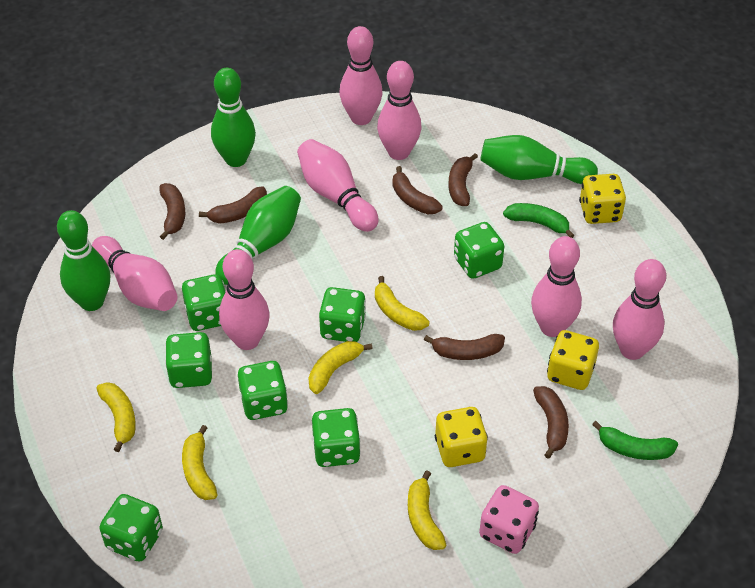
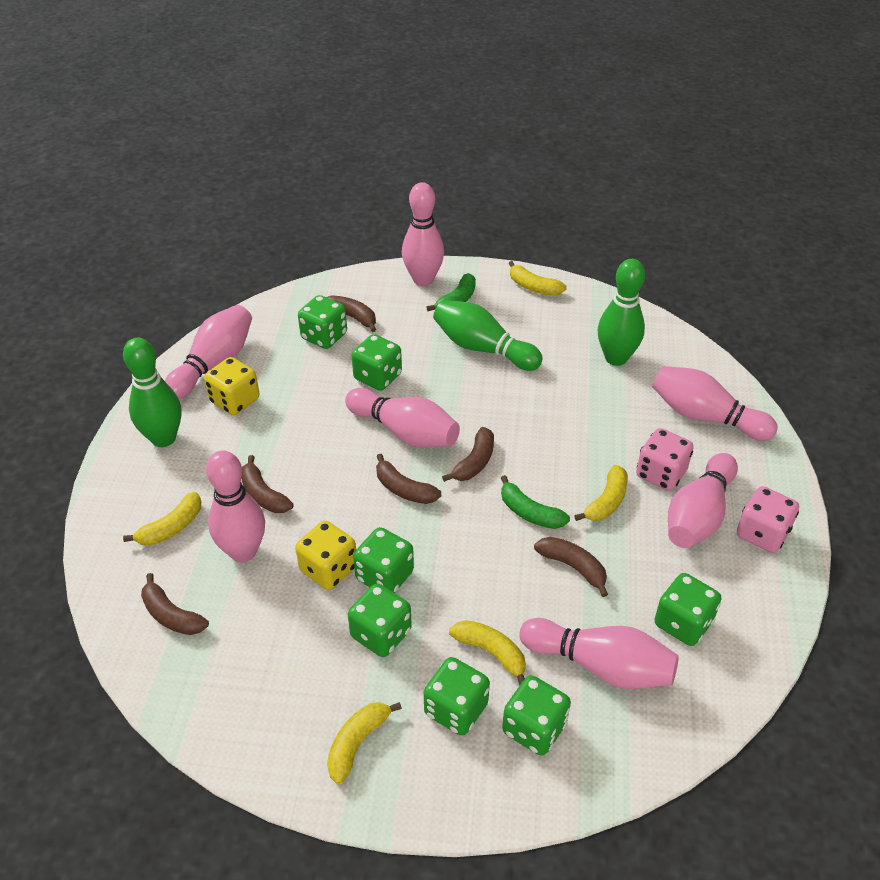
green bowling pin: 4 -> 3
pink dice: 1 -> 2
yellow dice: 3 -> 2

